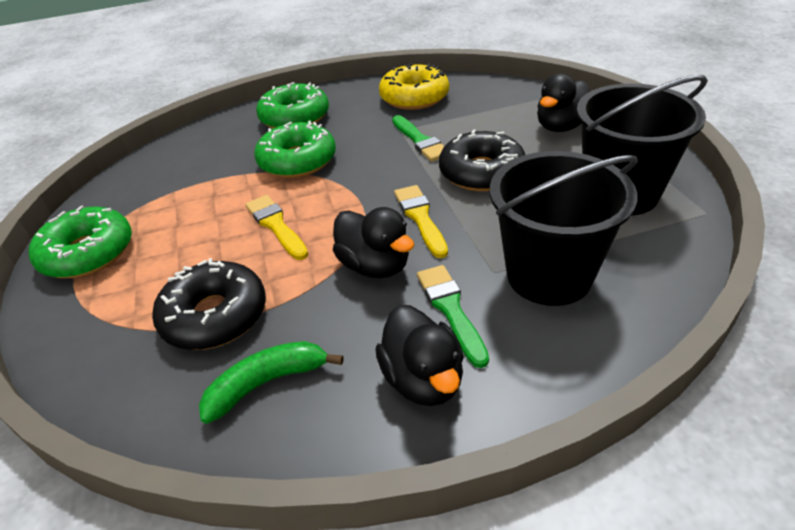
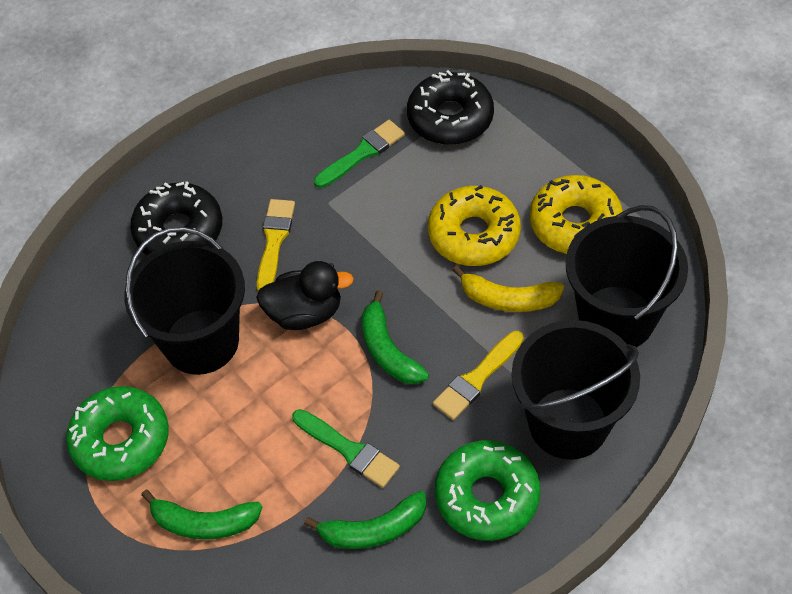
black bucket: 2 -> 3
black duck: 3 -> 1
green banana: 1 -> 3
green donut: 3 -> 2
yellow banana: 0 -> 1
yellow donut: 1 -> 2

